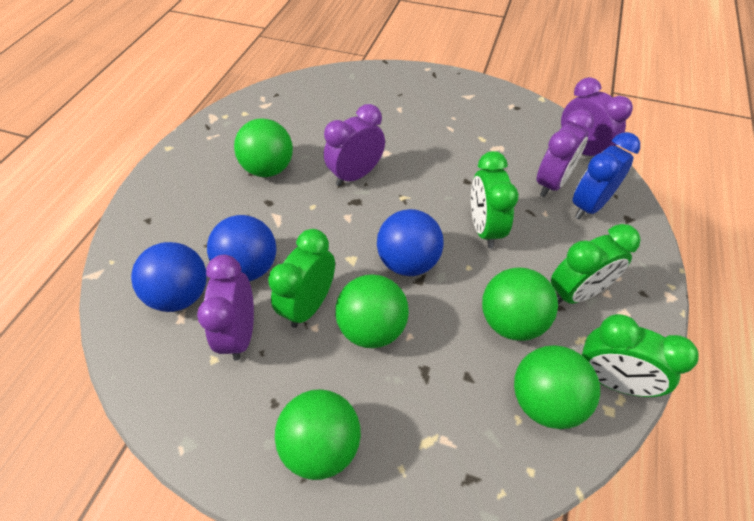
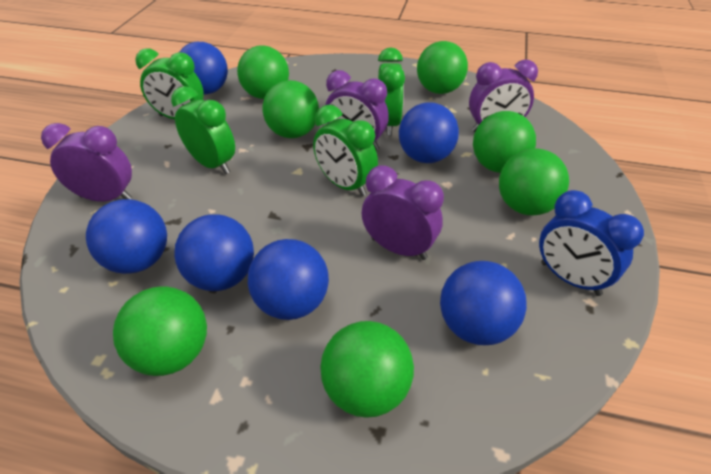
blue ball: 3 -> 6
green ball: 5 -> 7

